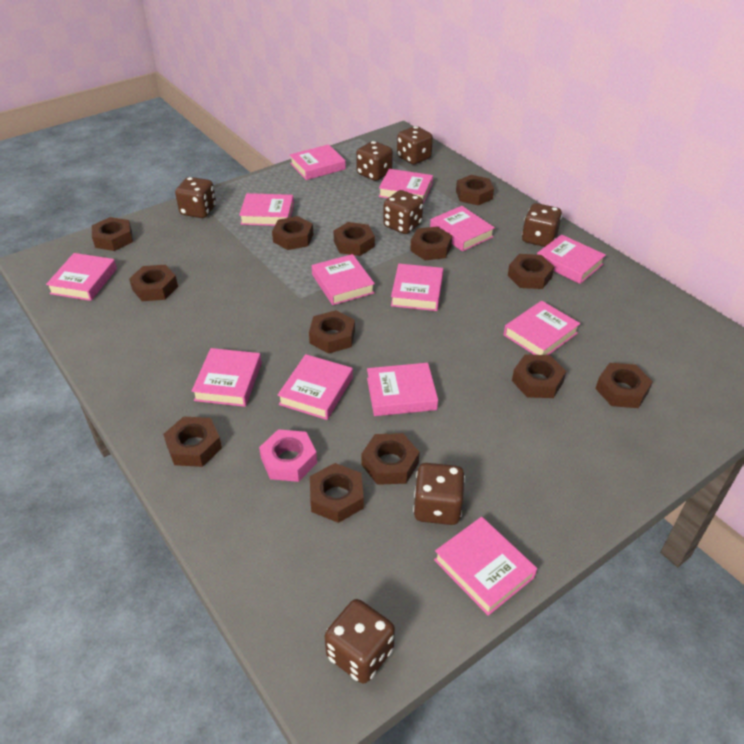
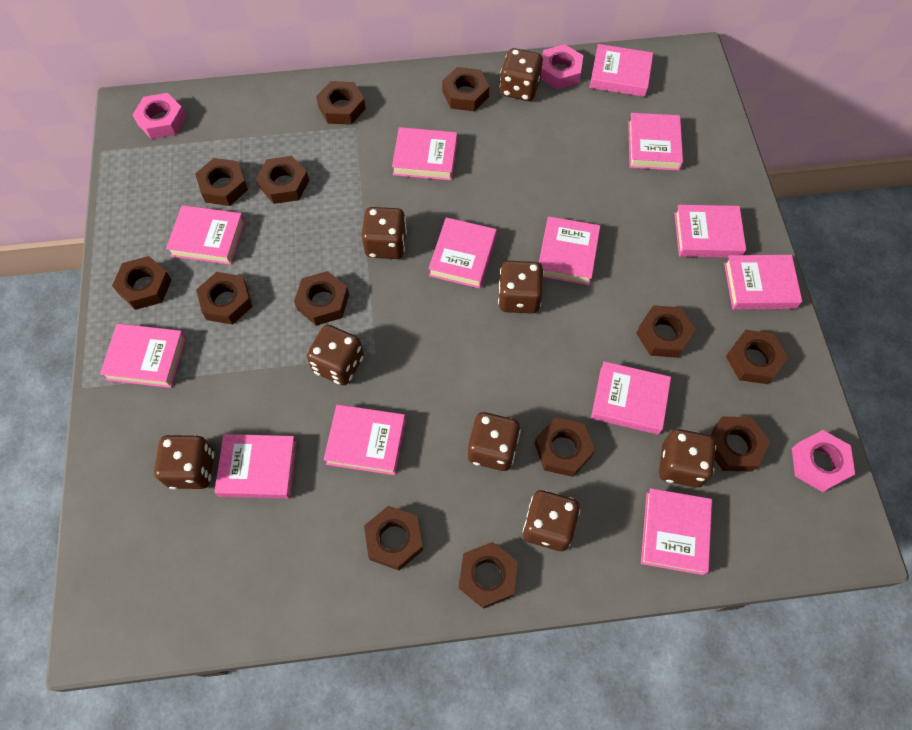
brown dice: 7 -> 8
pink nut: 1 -> 3

